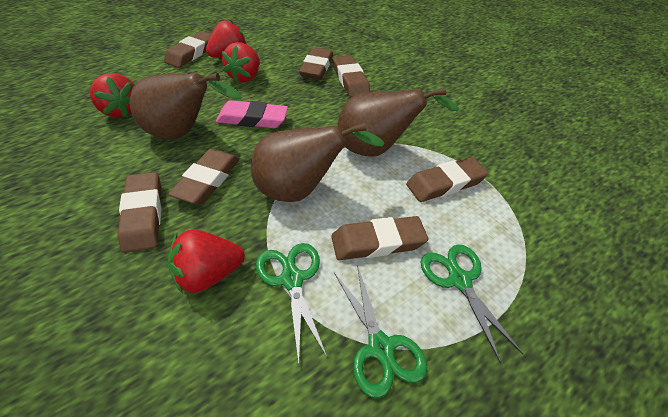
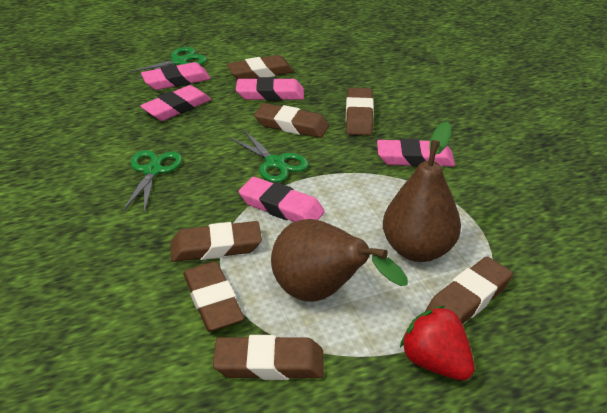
brown pear: 3 -> 2
pink eraser: 1 -> 5
red strawberry: 4 -> 1

